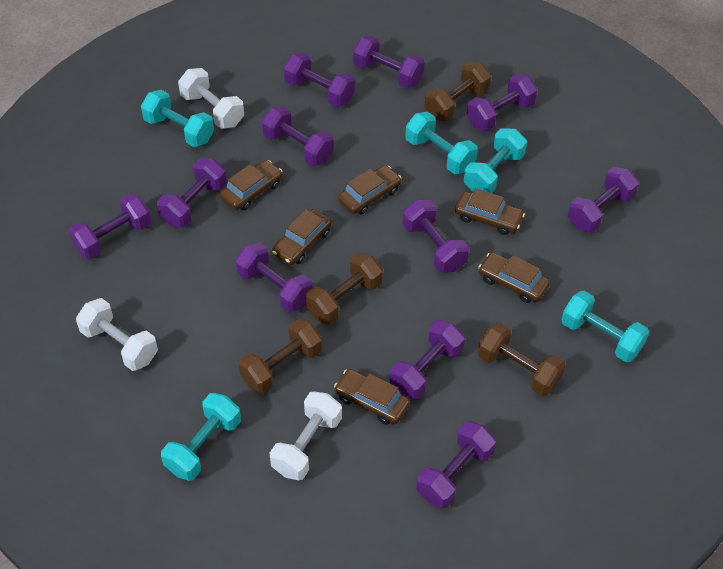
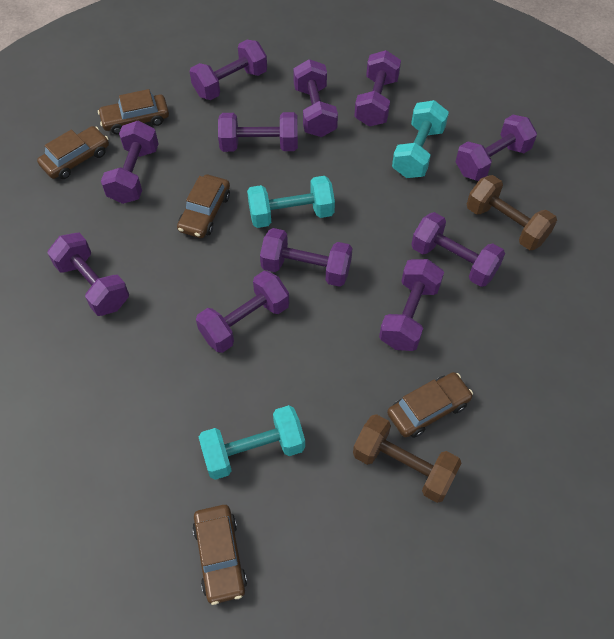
brown car: 6 -> 5
brown dumbbell: 4 -> 2
turquoise dumbbell: 5 -> 3
white dumbbell: 3 -> 0

